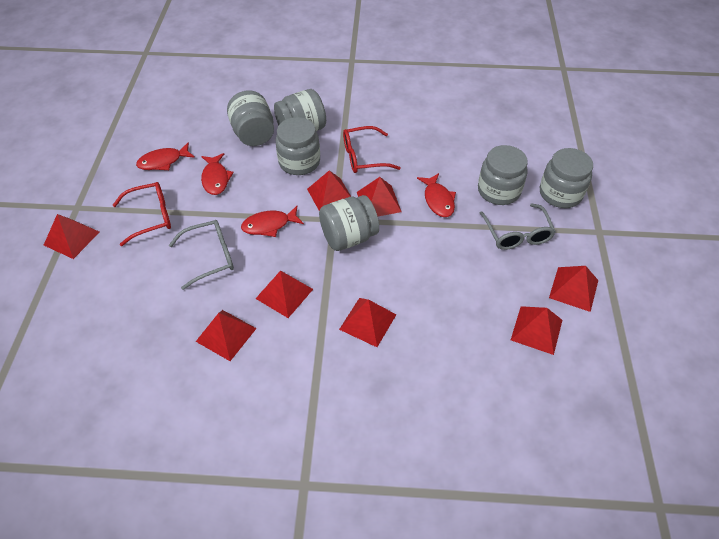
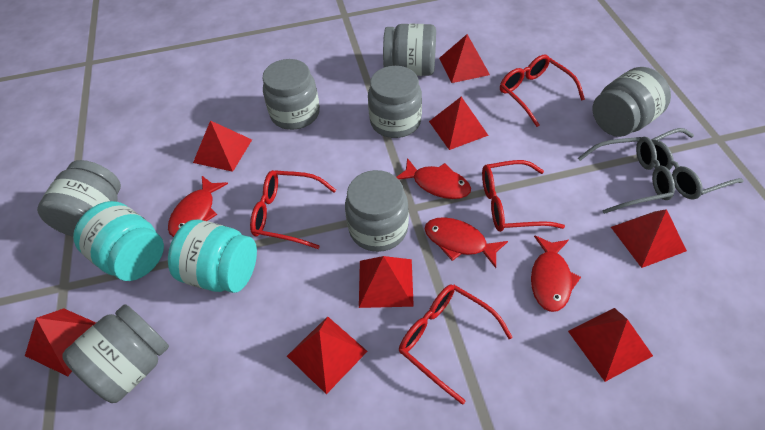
grey jar: 6 -> 7
red glasses: 2 -> 4
turquoise jar: 0 -> 2

